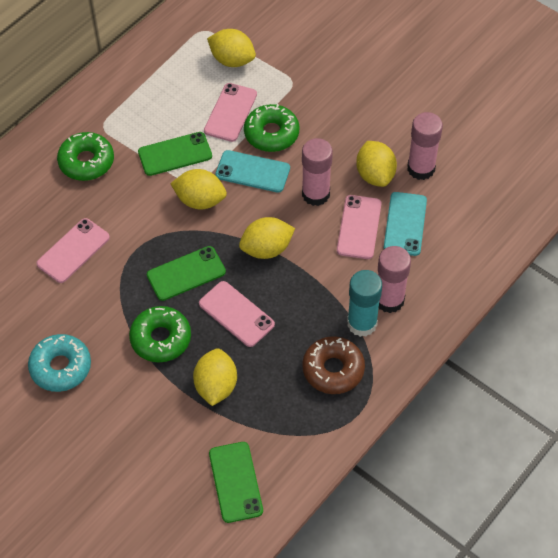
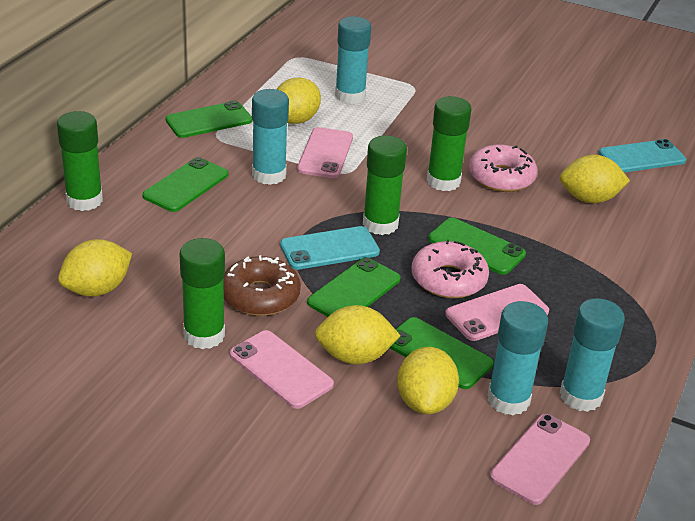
green donut: 3 -> 0
green glue stick: 0 -> 4
green phone: 3 -> 5
pink donut: 0 -> 2
pink glue stick: 3 -> 0
turquoise donut: 1 -> 0
turquoise glue stick: 1 -> 4

